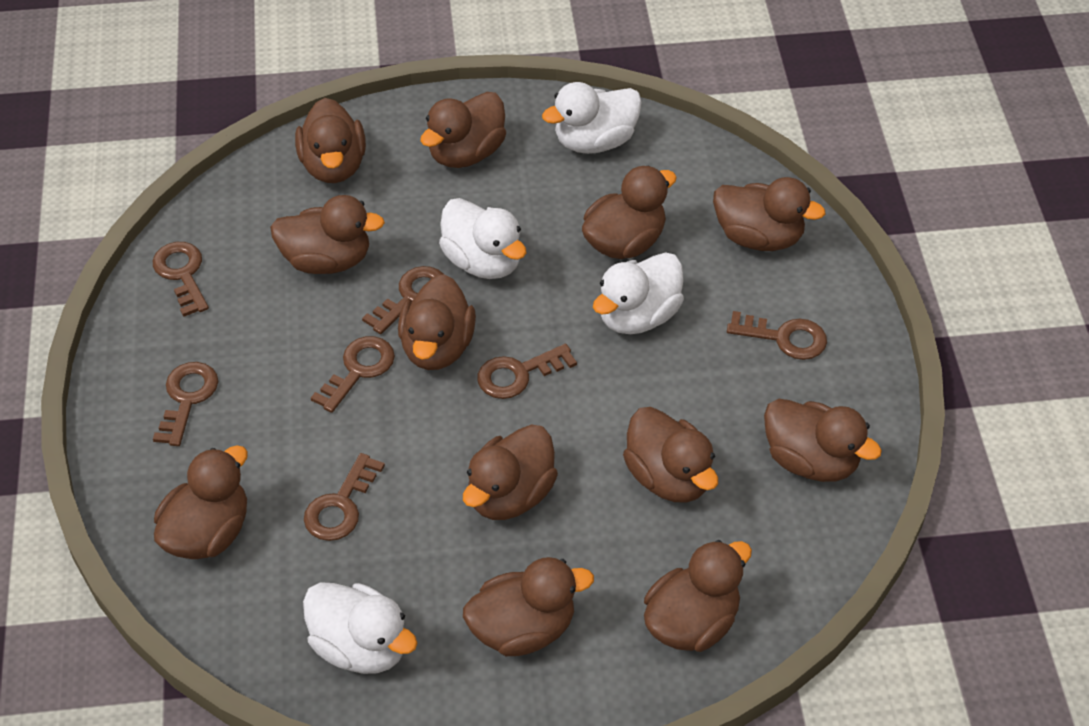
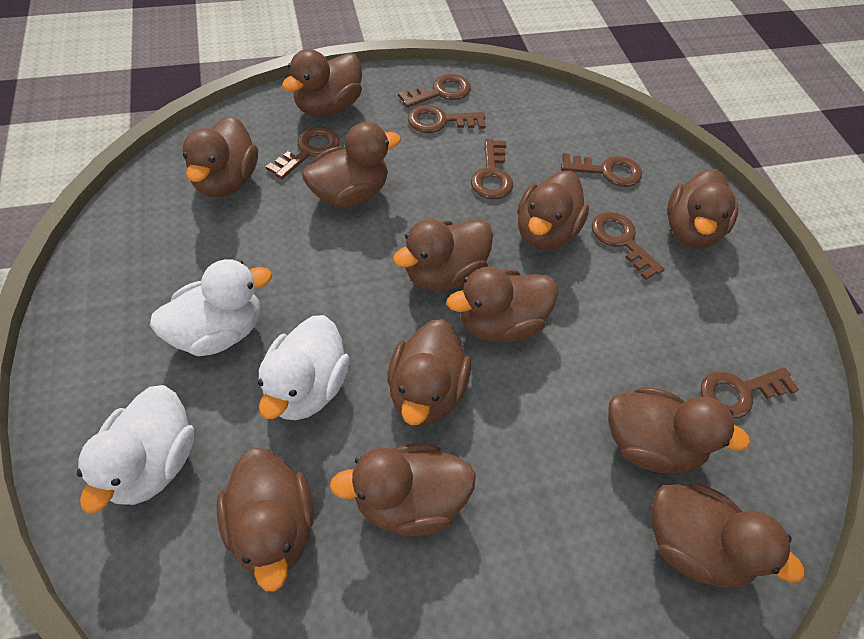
white duck: 4 -> 3

